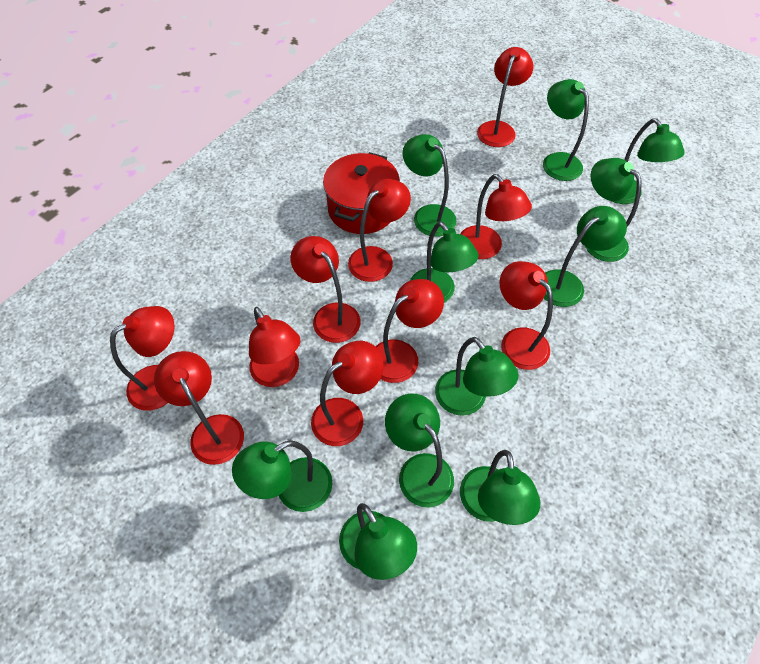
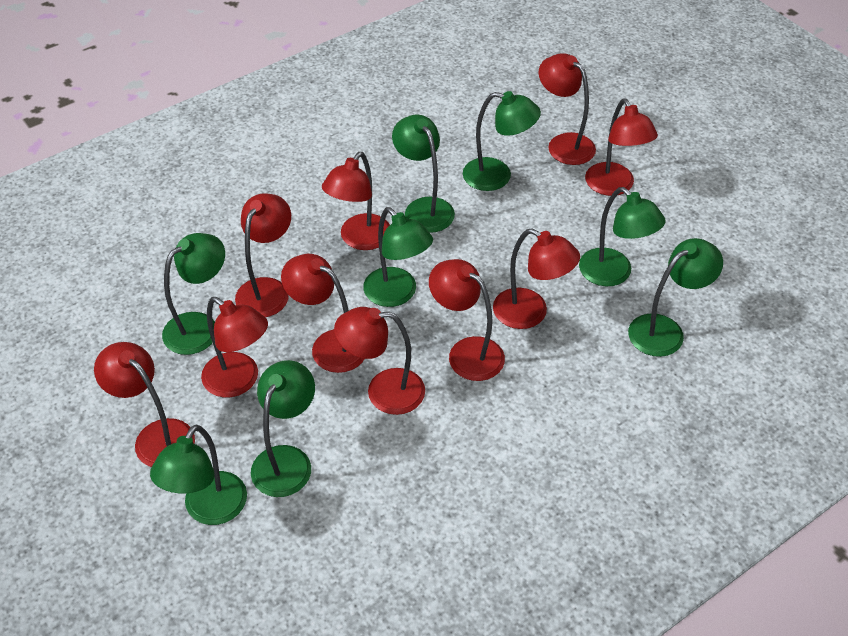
green lamp: 11 -> 8
red pot: 1 -> 0

